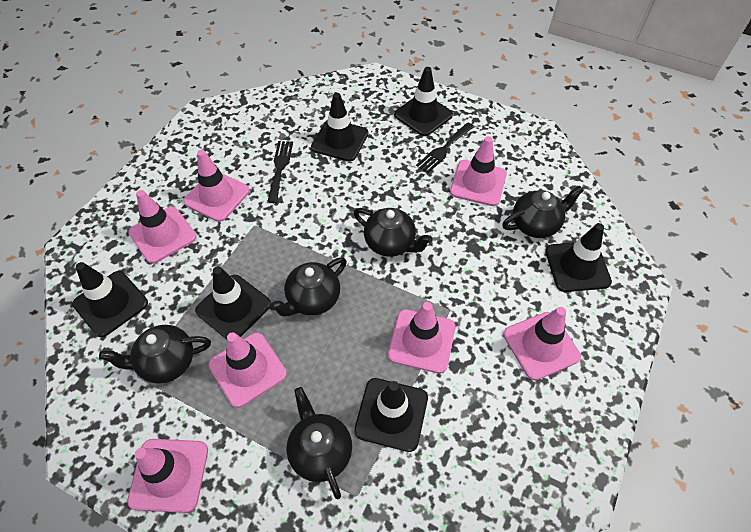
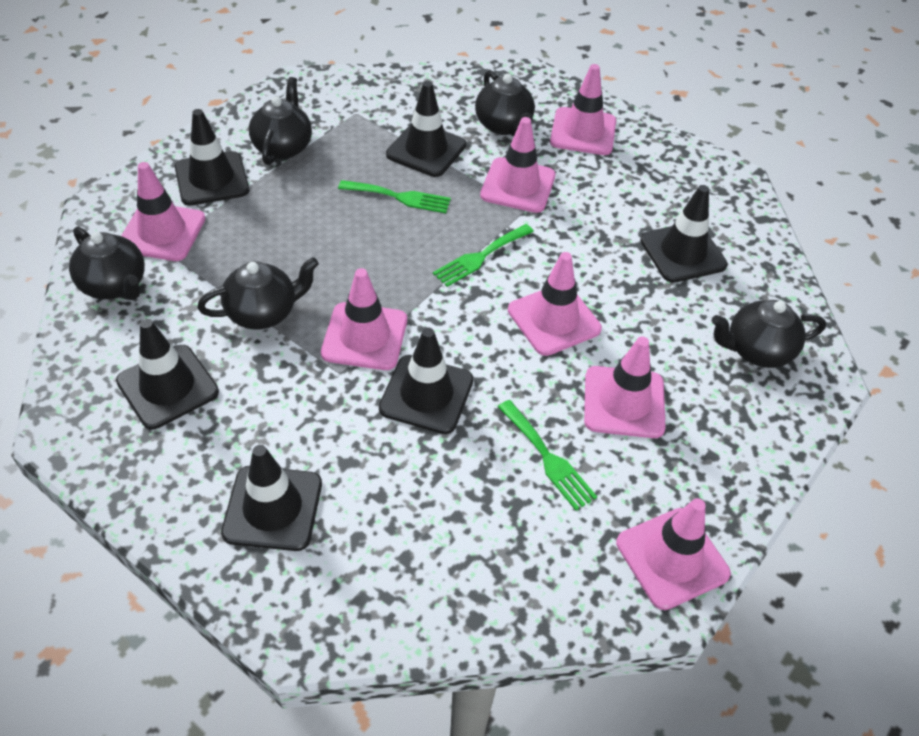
black fork: 2 -> 0
green fork: 0 -> 3

